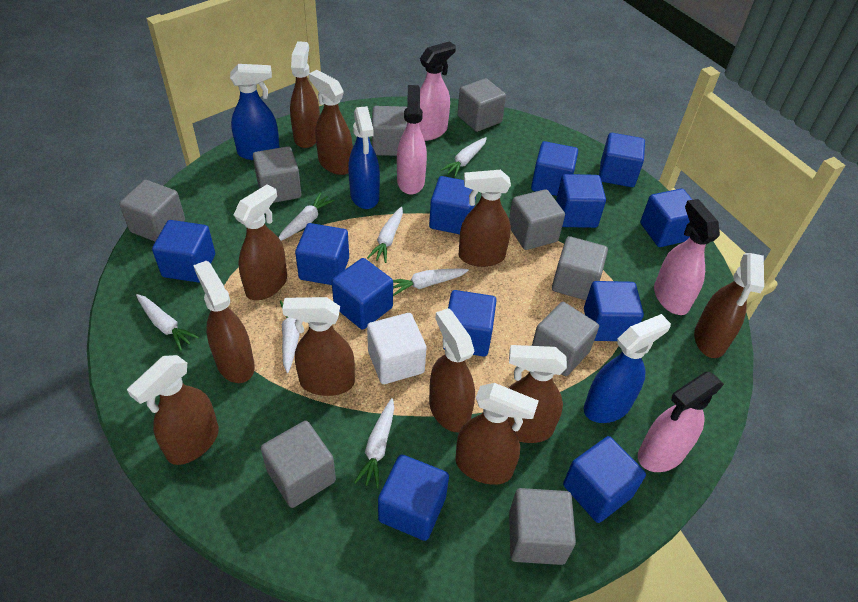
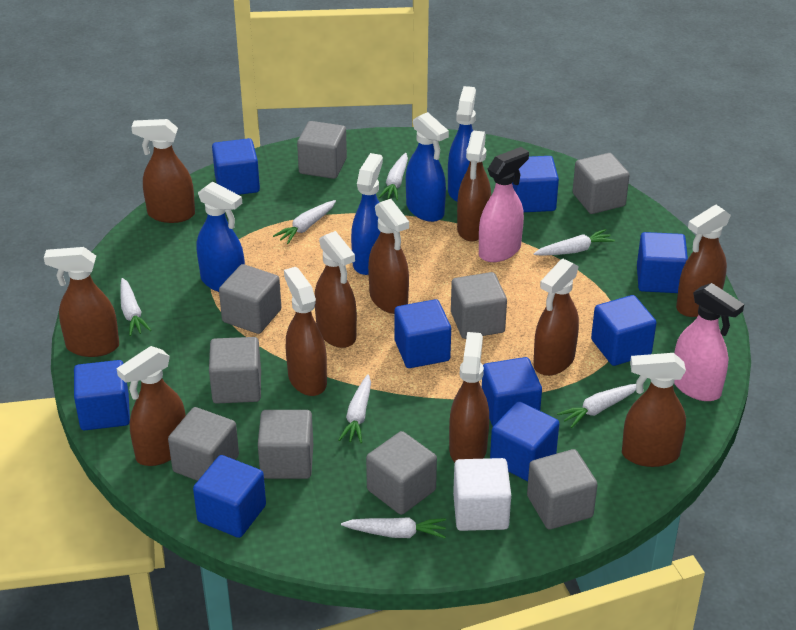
blue cube: 12 -> 9
blue spray bottle: 3 -> 4
pink spray bottle: 4 -> 2

